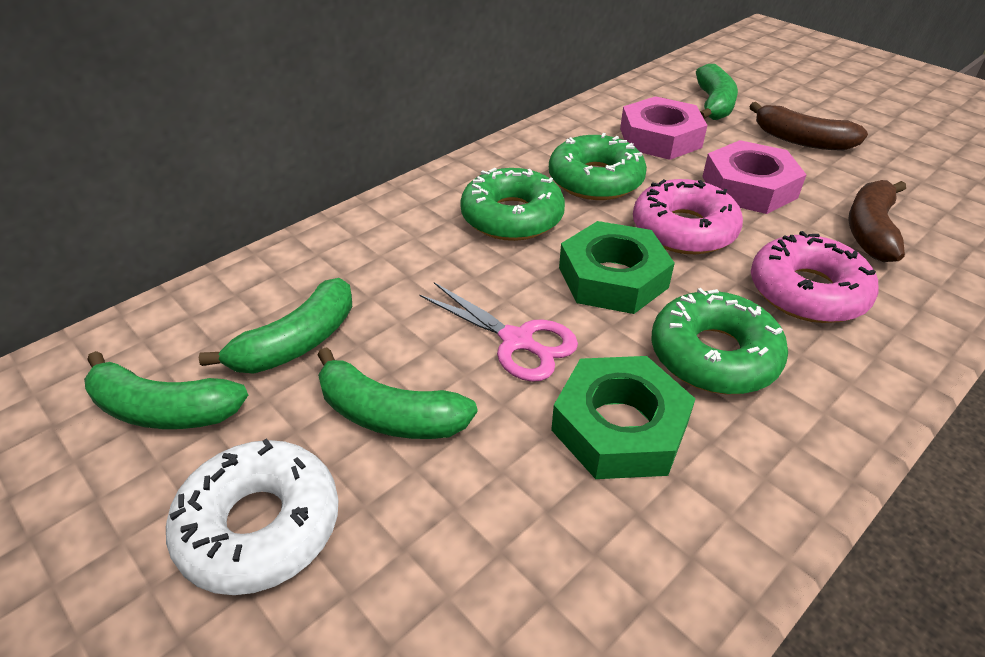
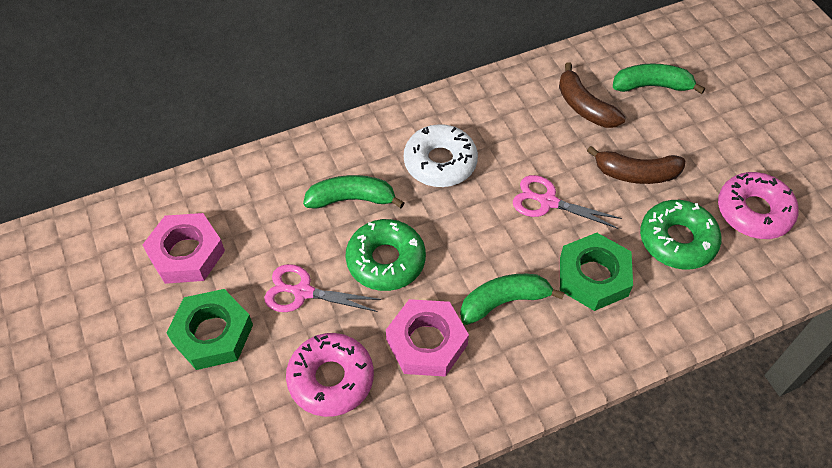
green banana: 4 -> 3
green donut: 3 -> 2
pink scissors: 1 -> 2

